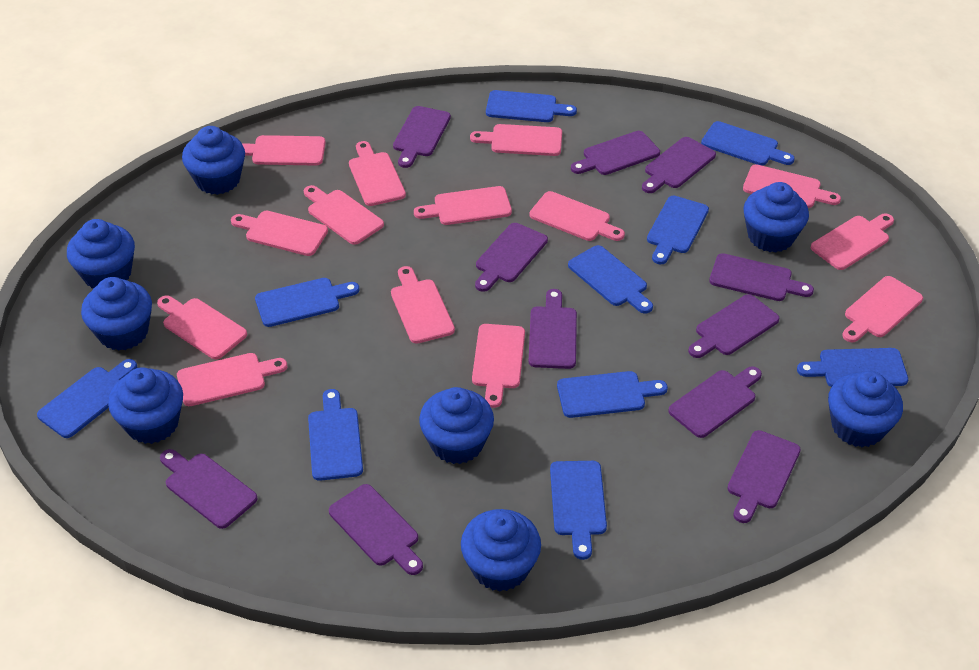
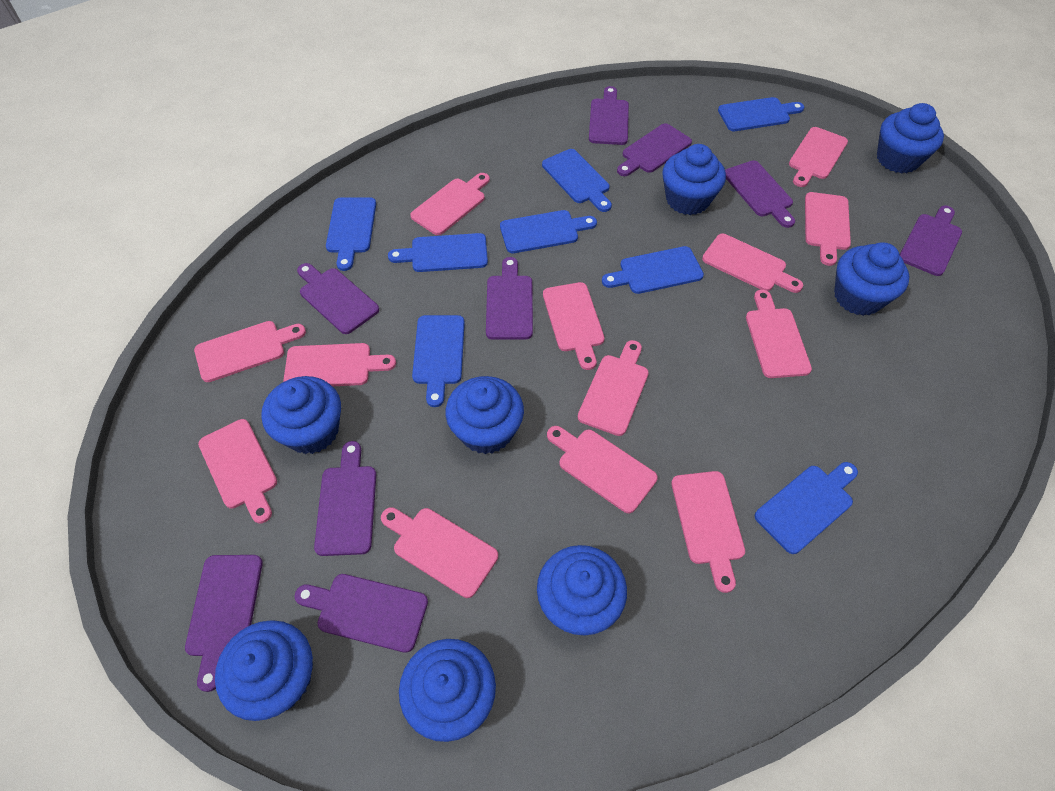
blue cutting board: 10 -> 8
pink cutting board: 14 -> 13
purple cutting board: 11 -> 9

